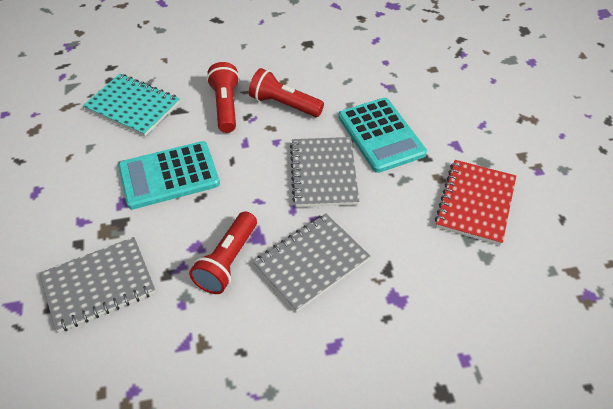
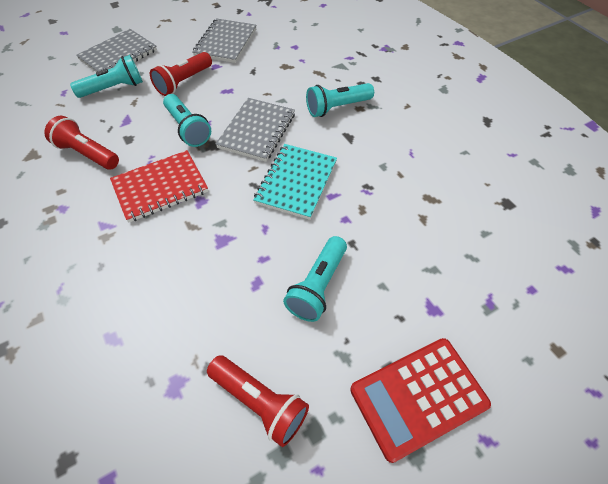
red calculator: 0 -> 1
turquoise calculator: 2 -> 0
turquoise flashlight: 0 -> 4

